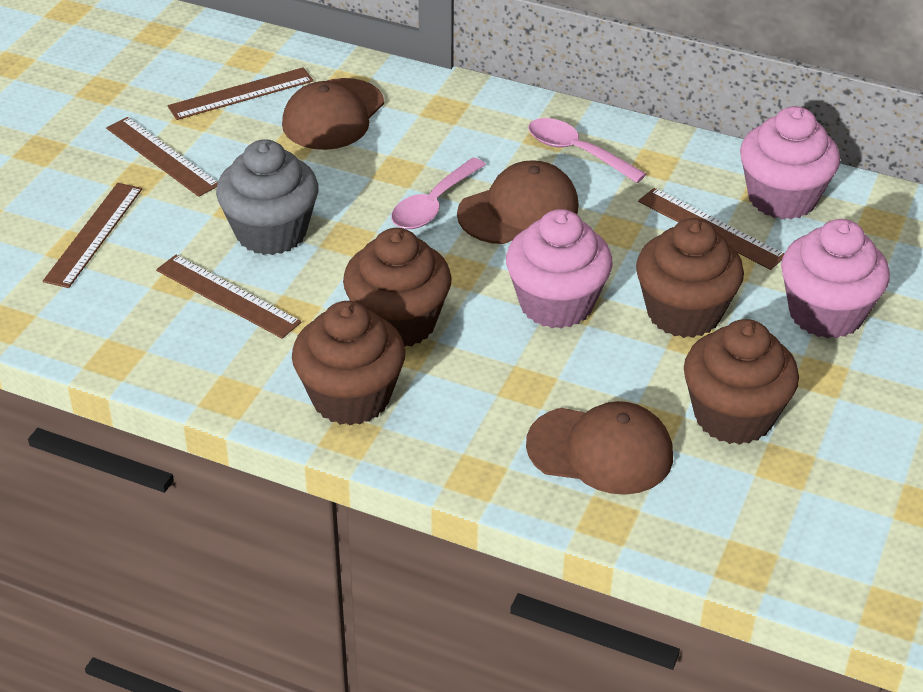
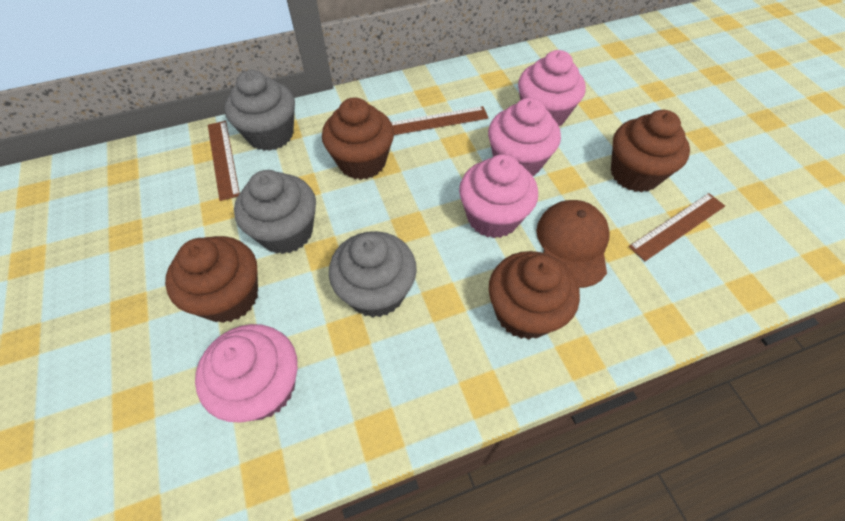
brown cap: 3 -> 1
brown ruler: 5 -> 3
grey cupcake: 1 -> 3
pink cupcake: 3 -> 4
pink spoon: 2 -> 0

